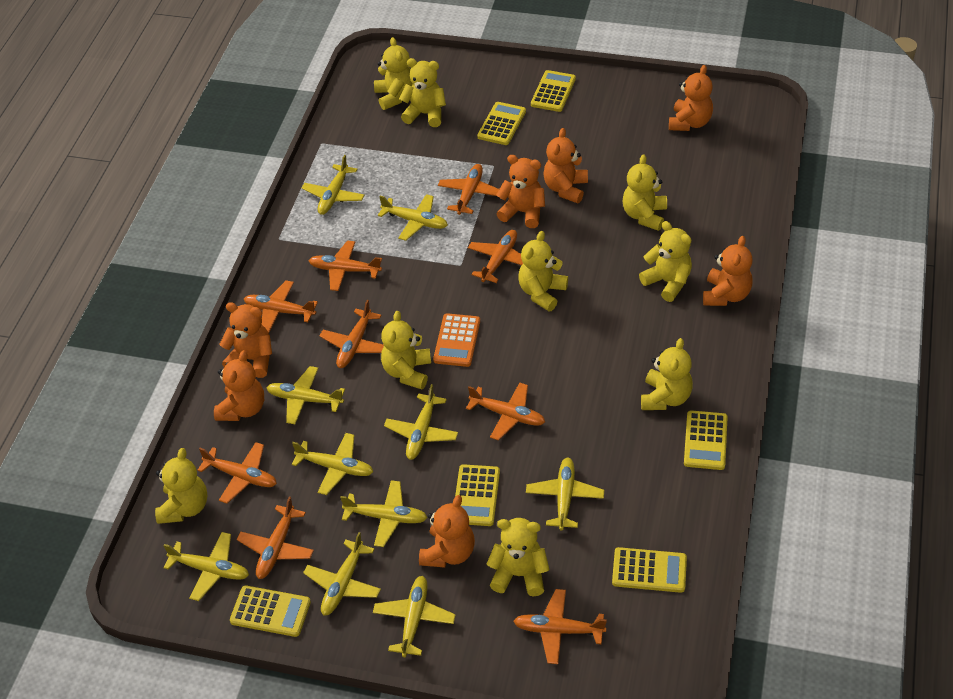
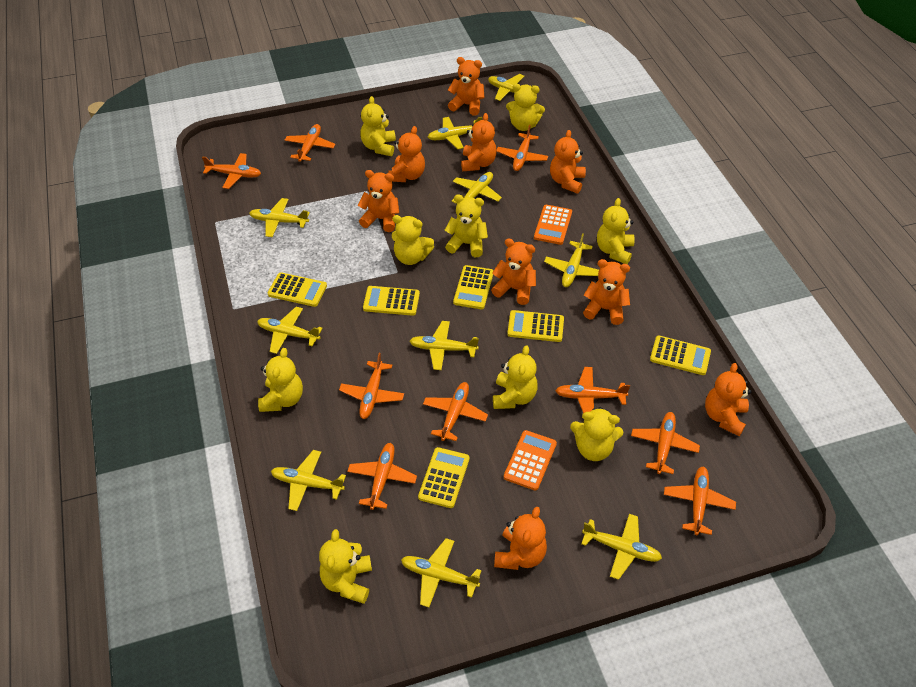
orange calculator: 1 -> 2
orange teddy bear: 7 -> 9

